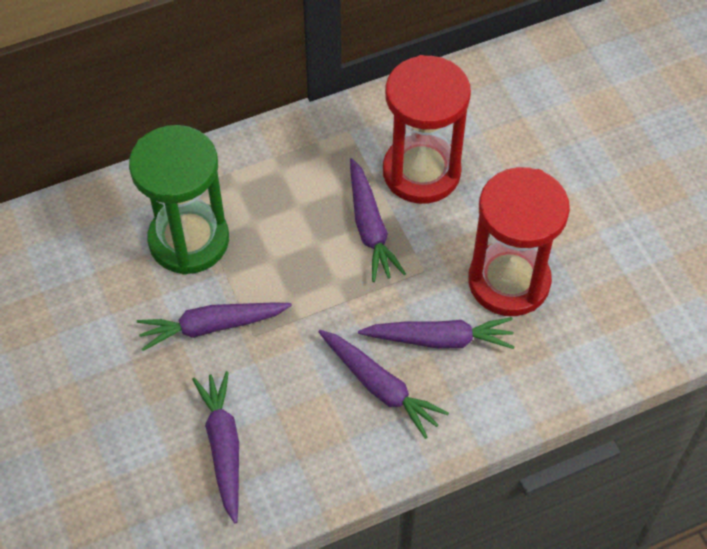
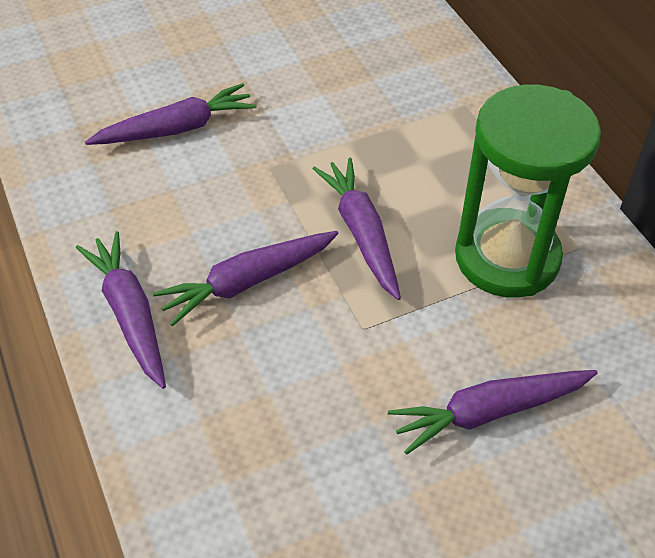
red hourglass: 2 -> 0

